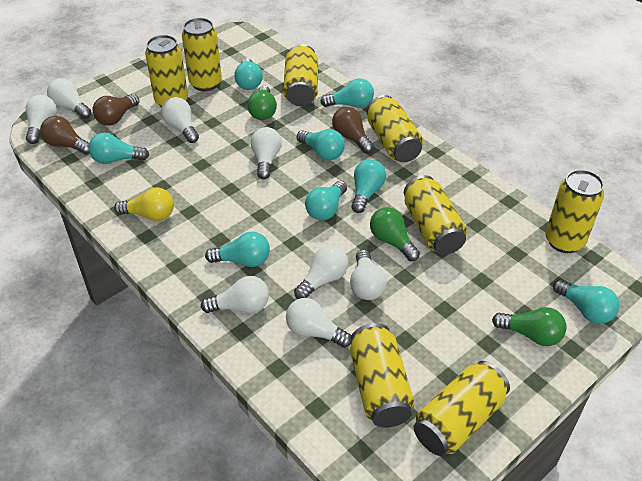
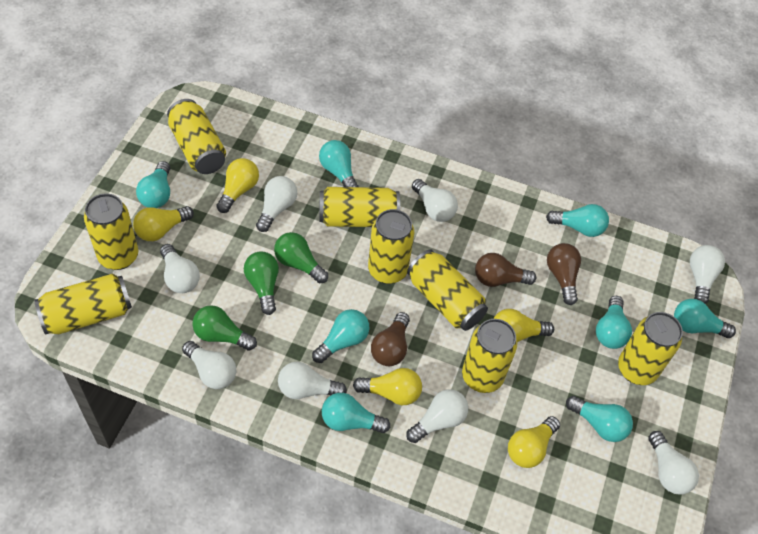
yellow light bulb: 1 -> 5

